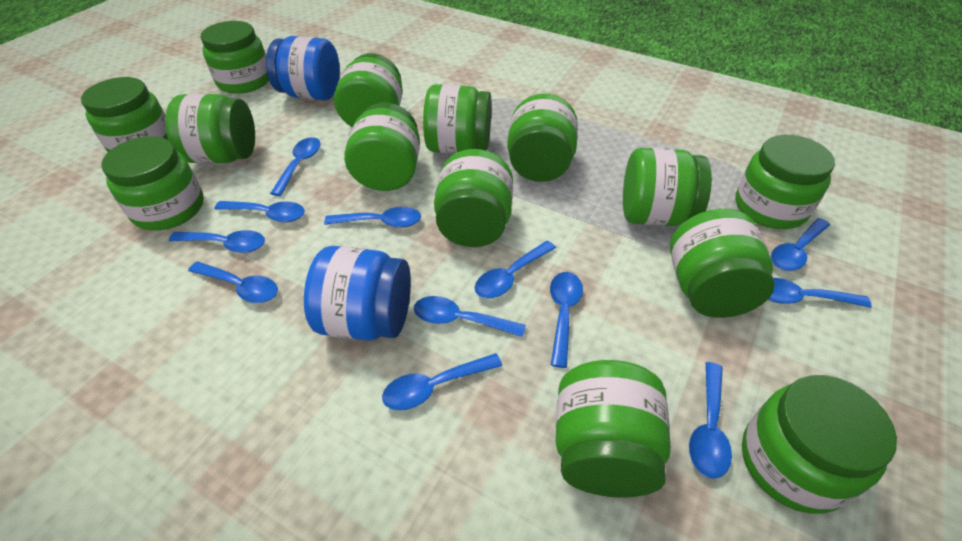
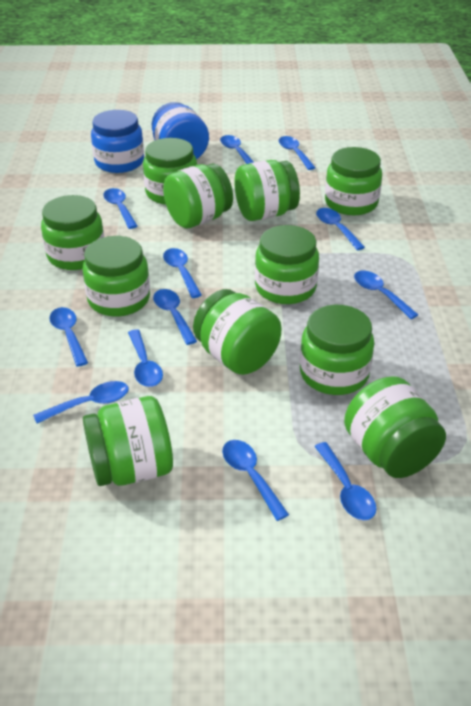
green jar: 14 -> 11

